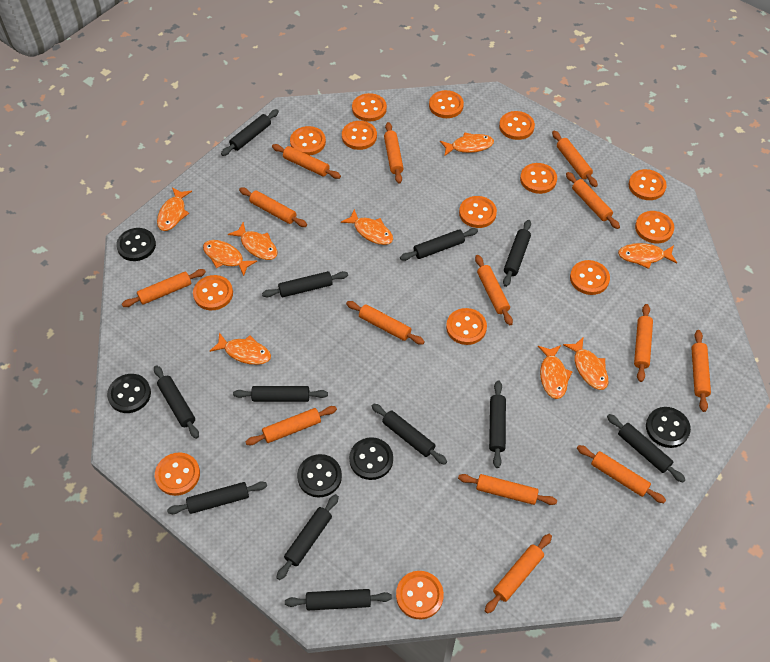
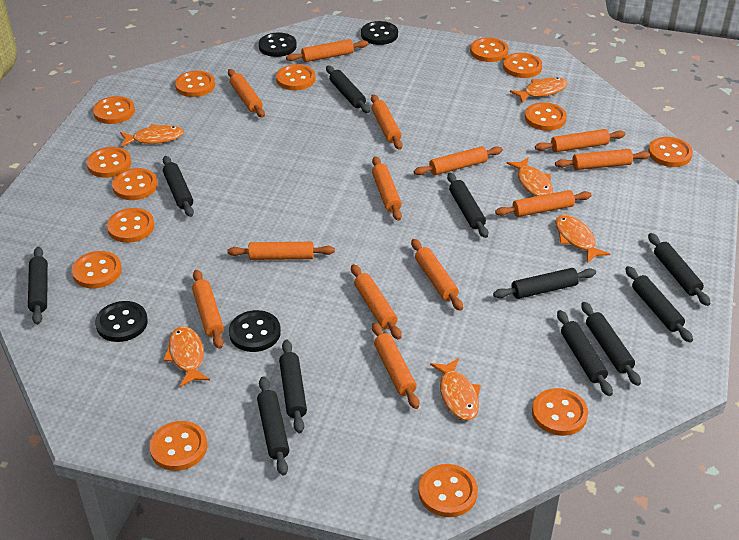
black button: 5 -> 4
black rolling pin: 12 -> 11
orange fish: 9 -> 6
orange rolling pin: 14 -> 13

